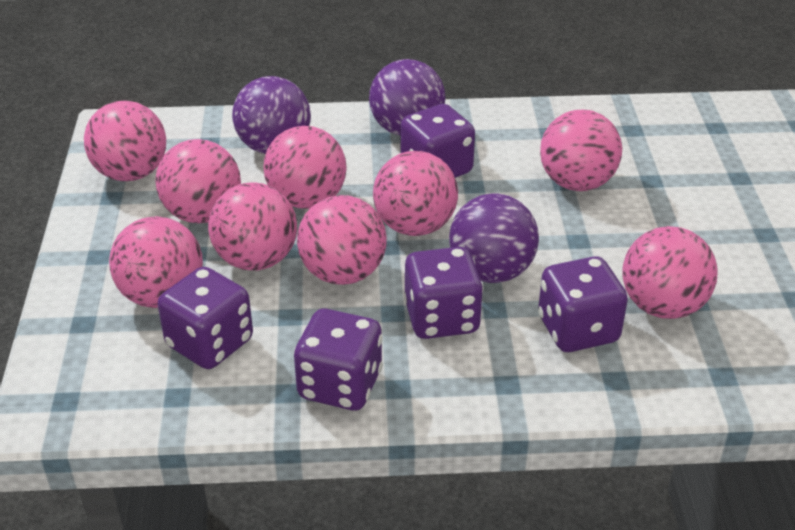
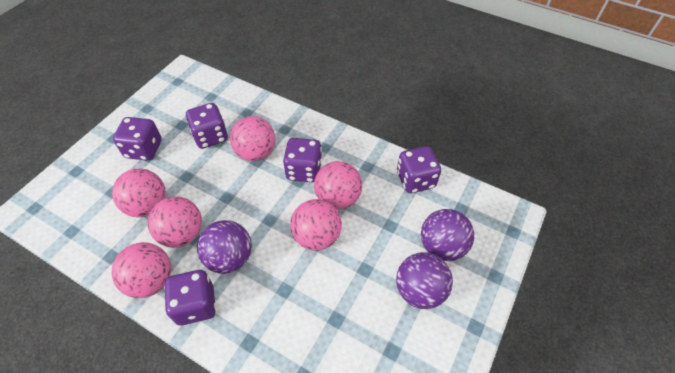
pink ball: 9 -> 6

